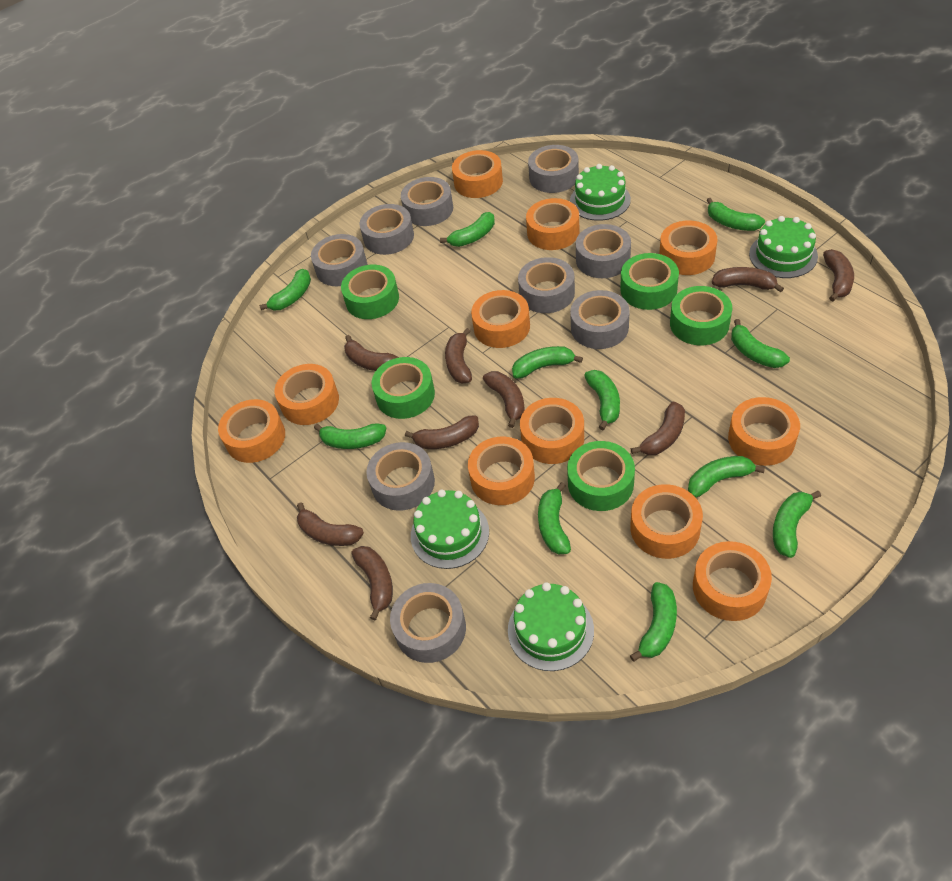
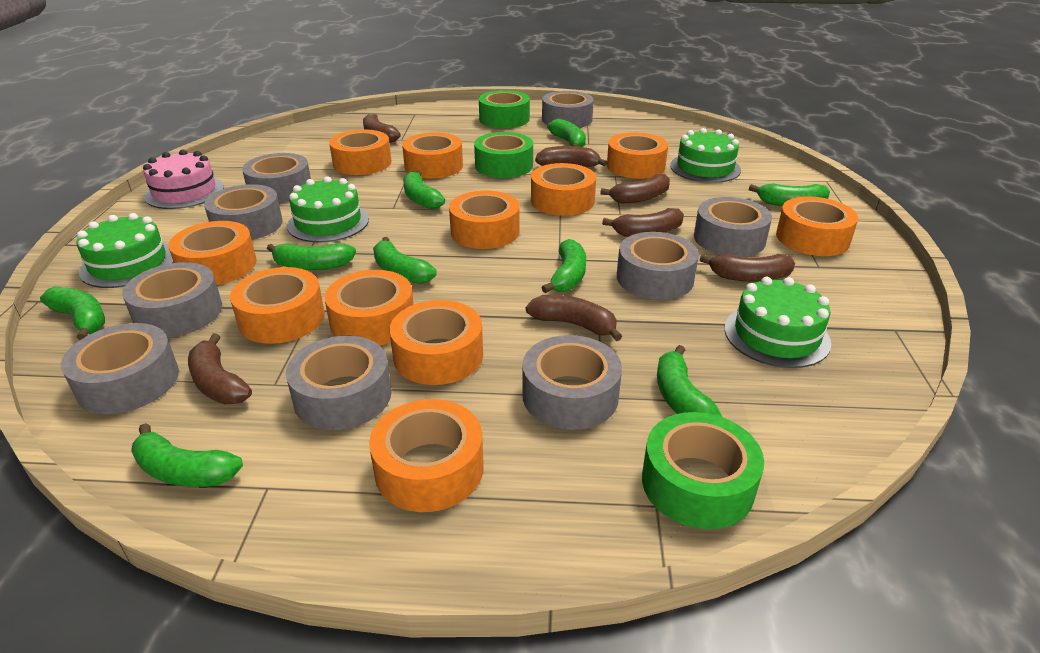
brown banana: 9 -> 7
green banana: 11 -> 9
green tape: 5 -> 3
pink cake: 0 -> 1

